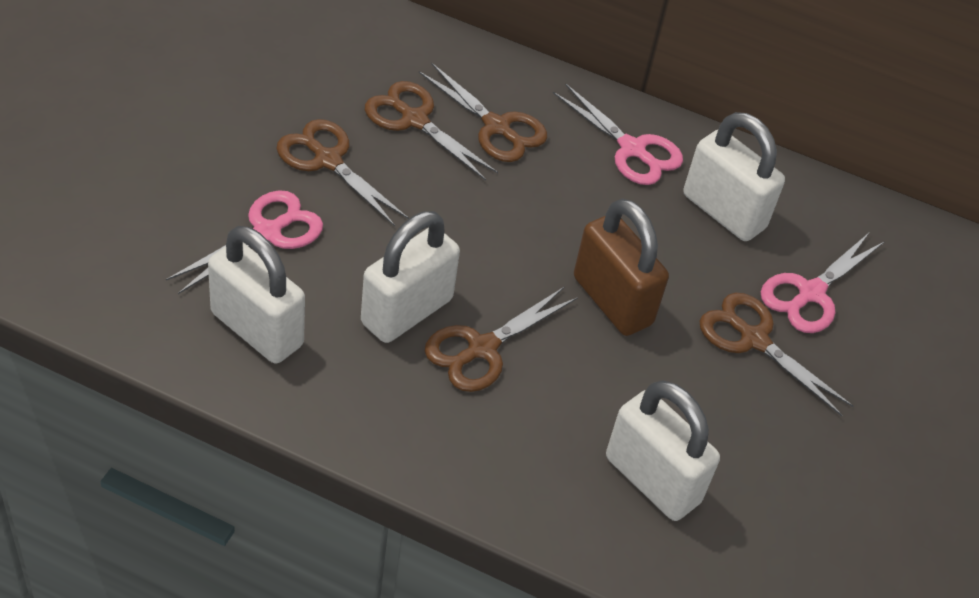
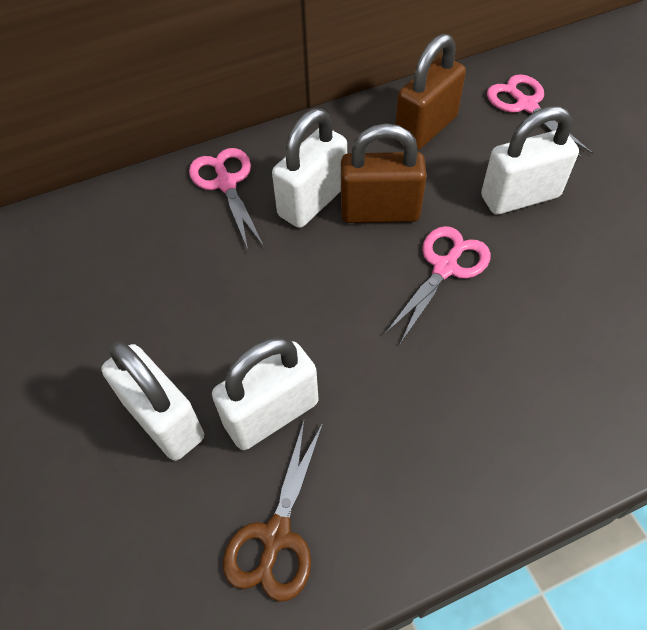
brown padlock: 1 -> 2
brown scissors: 5 -> 1

